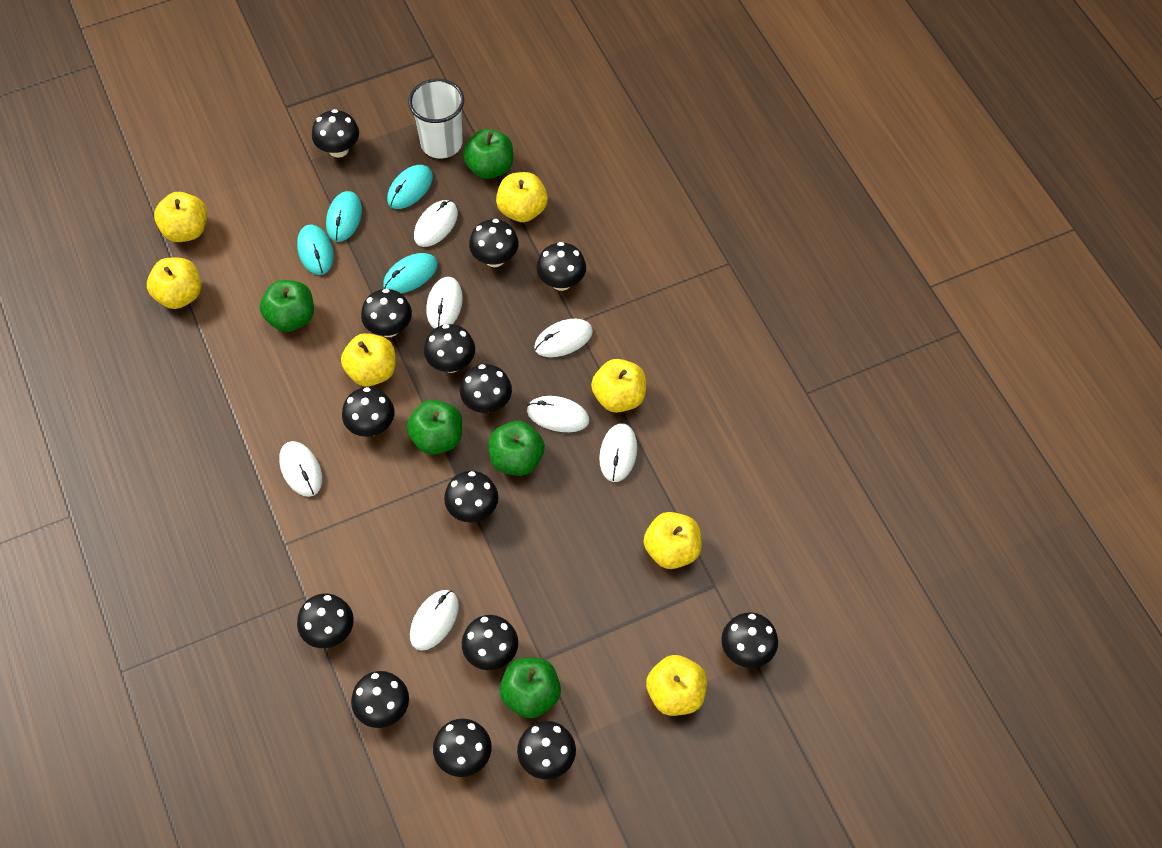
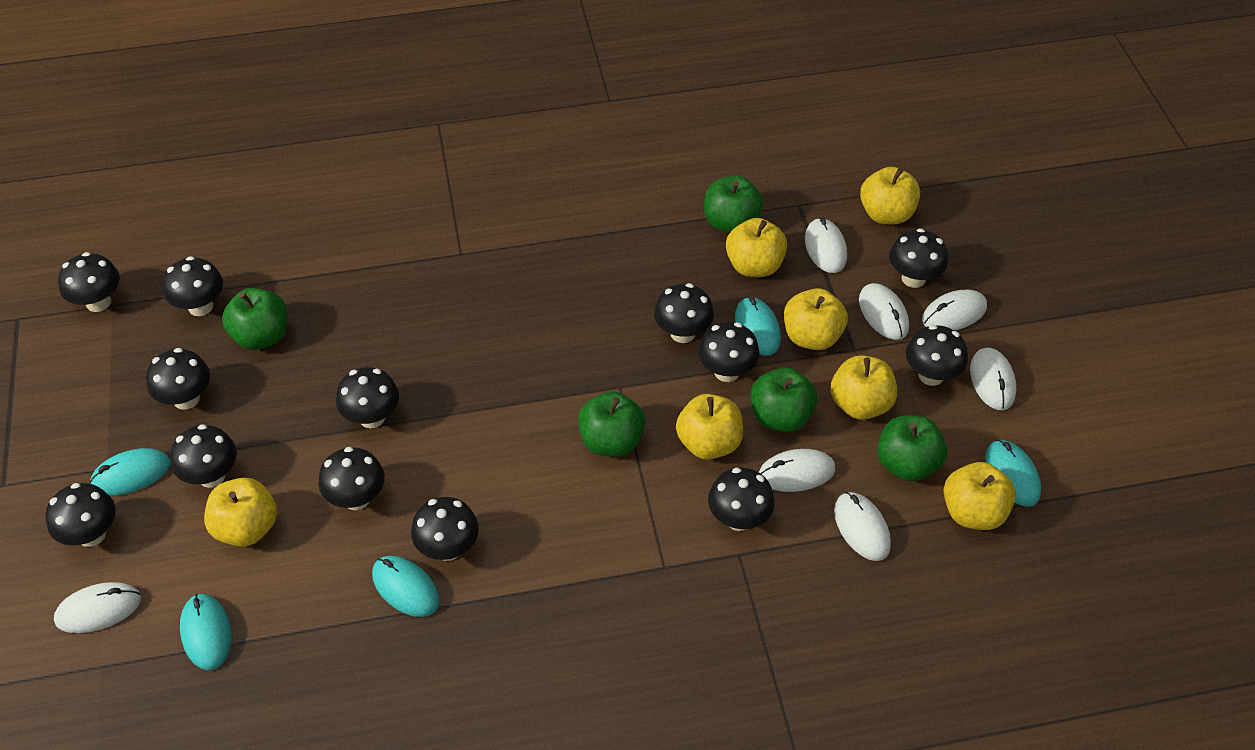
black mushroom: 14 -> 13
turquoise mouse: 4 -> 5
white cup: 1 -> 0

